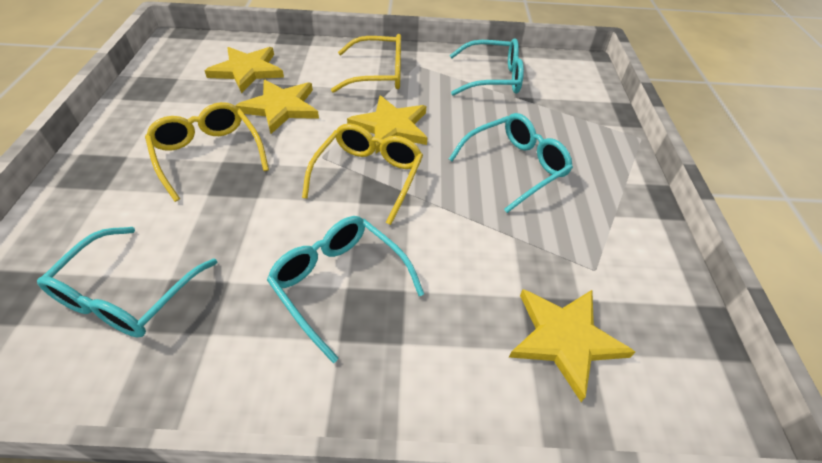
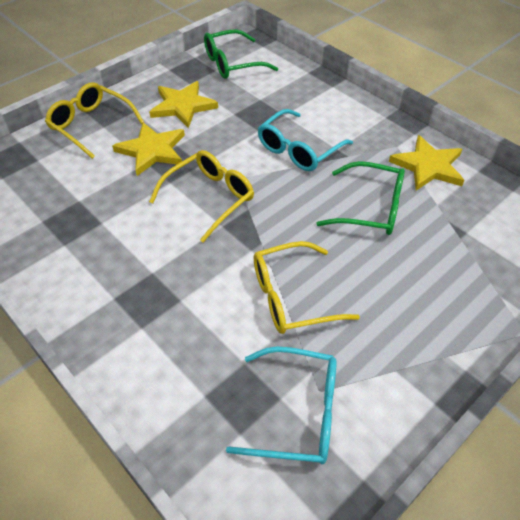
green glasses: 0 -> 2
turquoise glasses: 4 -> 2
yellow star: 4 -> 3

